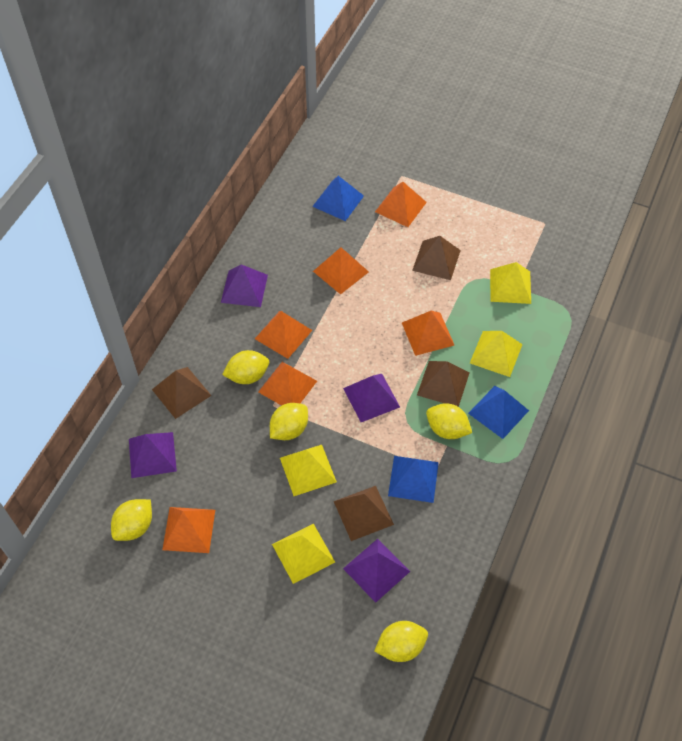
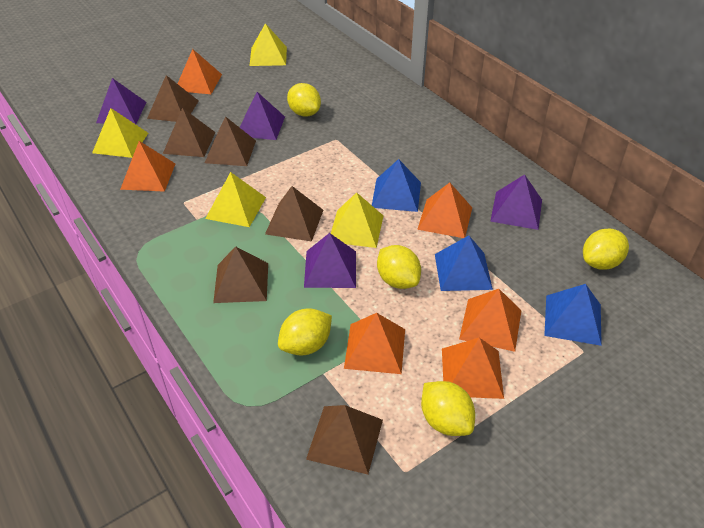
brown pyramid: 4 -> 6

